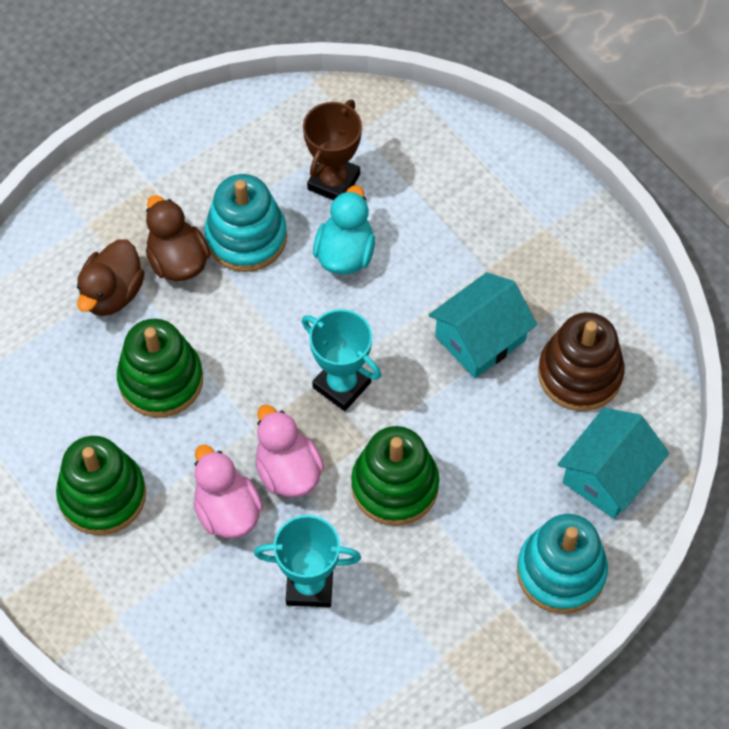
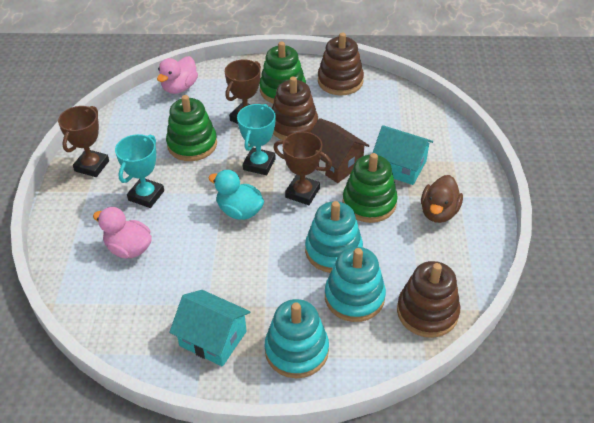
brown duck: 2 -> 1
brown house: 0 -> 1
brown stacking toy: 1 -> 3
brown trophy: 1 -> 3
turquoise stacking toy: 2 -> 3

